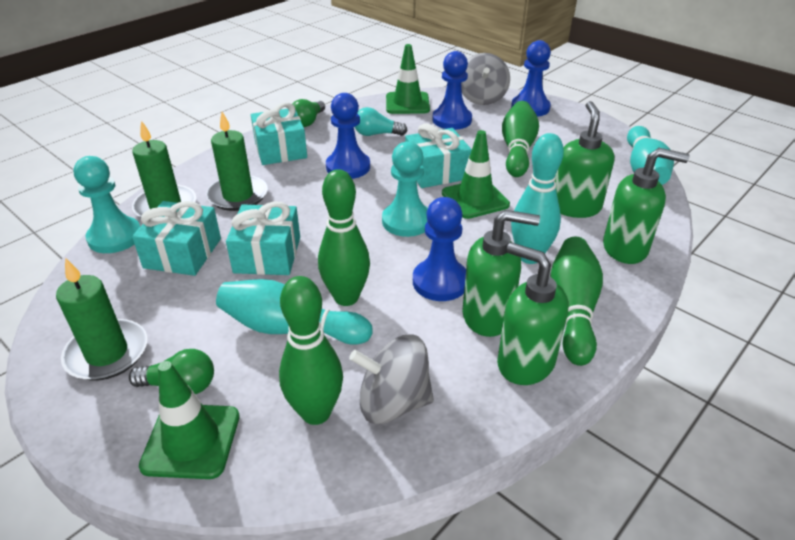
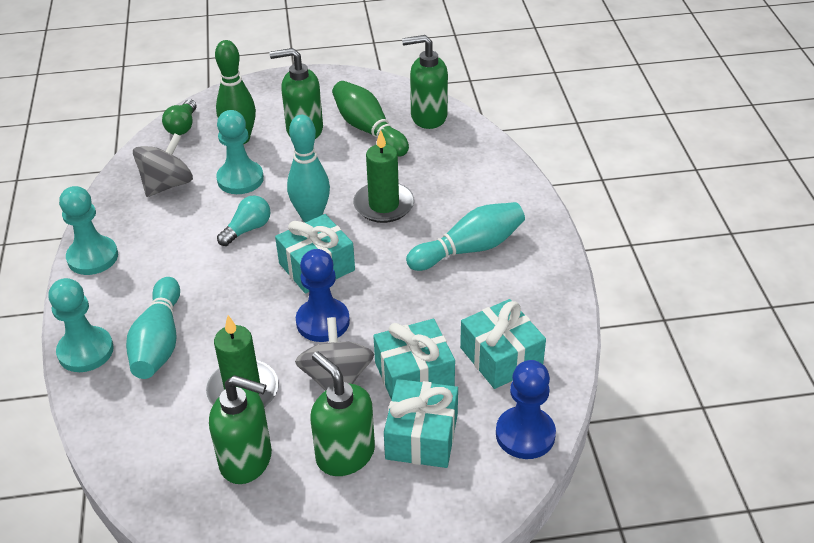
blue pawn: 4 -> 2
green bowling pin: 4 -> 2
green candle: 3 -> 2
green light bulb: 2 -> 1
green traffic cone: 3 -> 0
turquoise pawn: 2 -> 3

